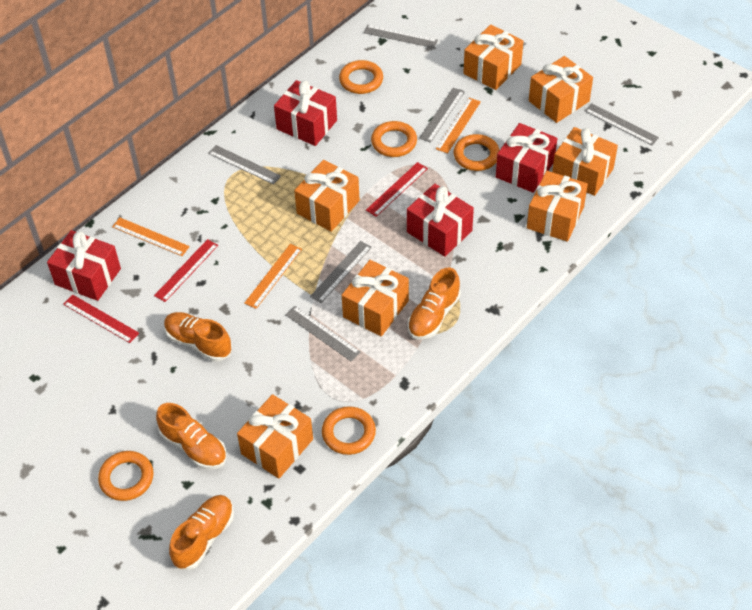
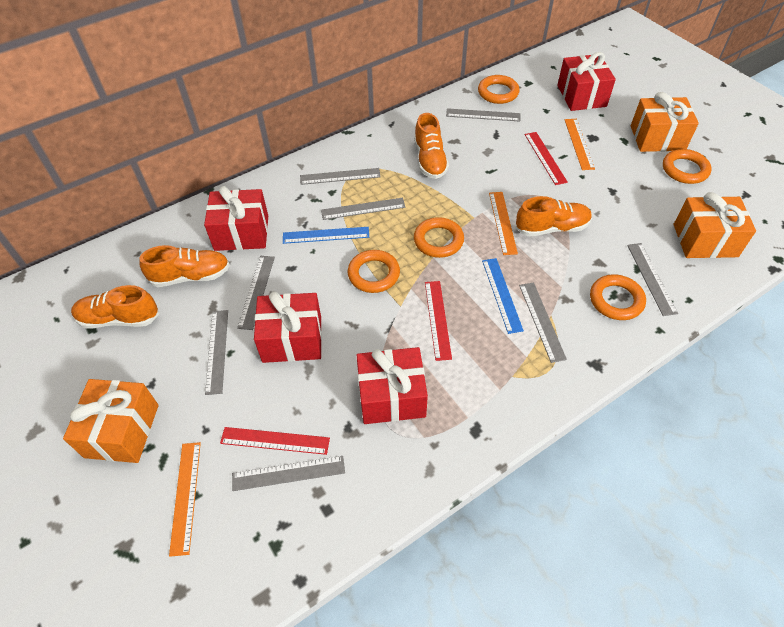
blue ruler: 0 -> 2
grey ruler: 6 -> 8
orange gift: 7 -> 3

